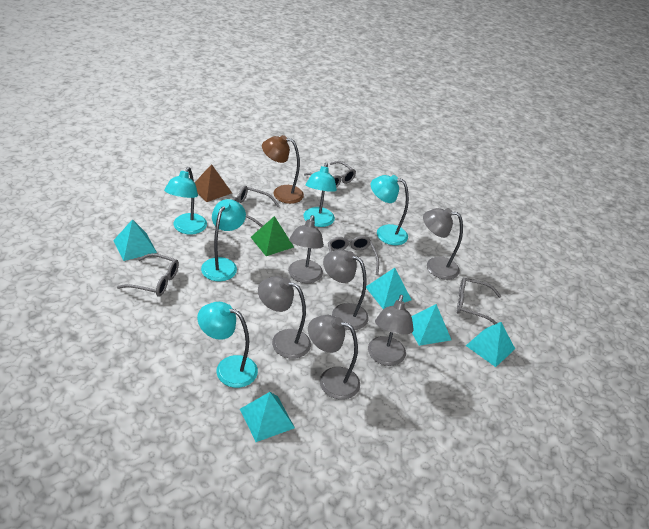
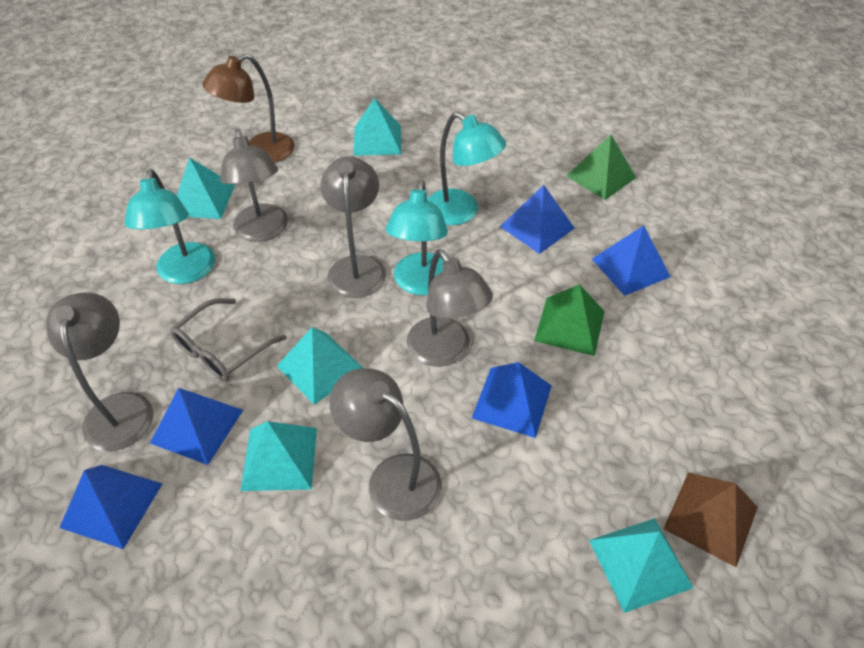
blue pyramid: 0 -> 5
green pyramid: 1 -> 2
grey glasses: 5 -> 1
grey lamp: 6 -> 5
turquoise lamp: 5 -> 3

